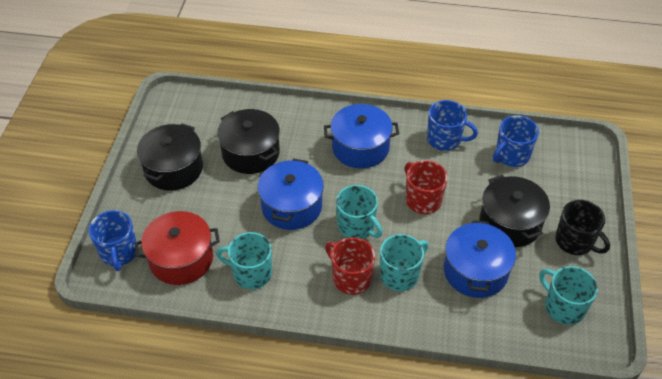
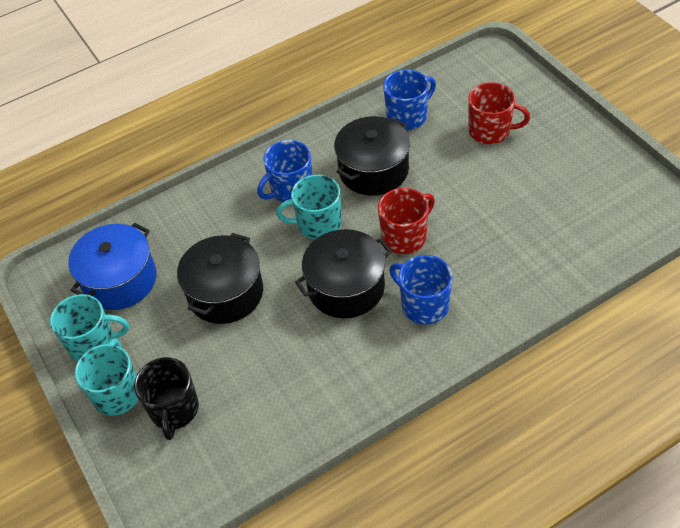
blue pot: 3 -> 1
red pot: 1 -> 0
turquoise mug: 4 -> 3

